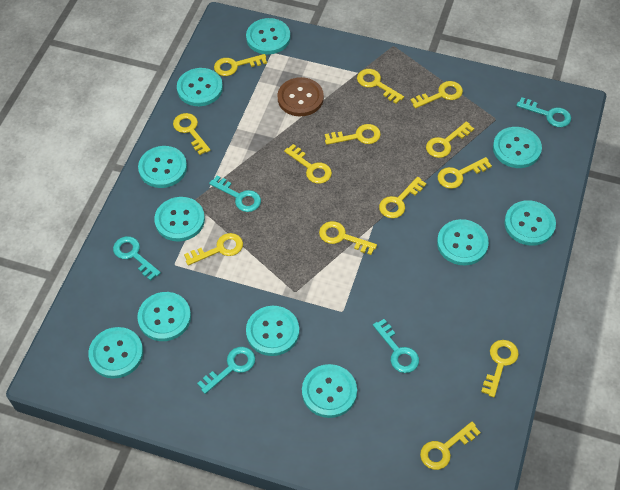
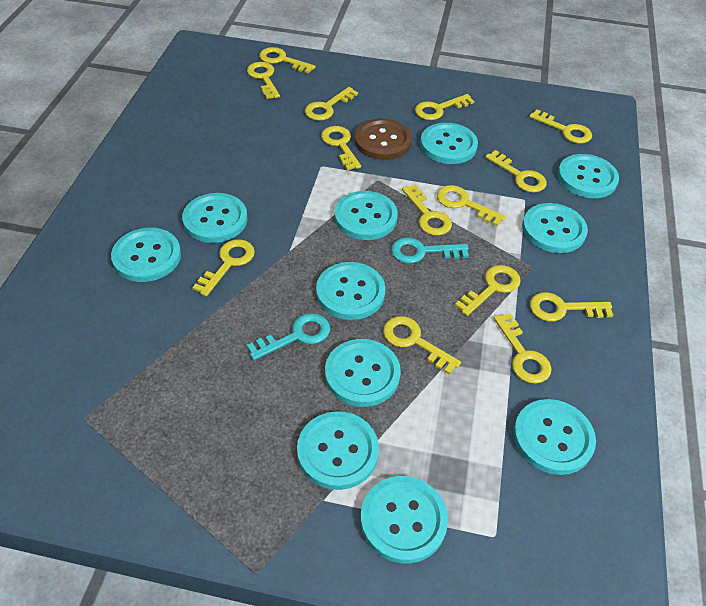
turquoise key: 5 -> 2
yellow key: 13 -> 14

